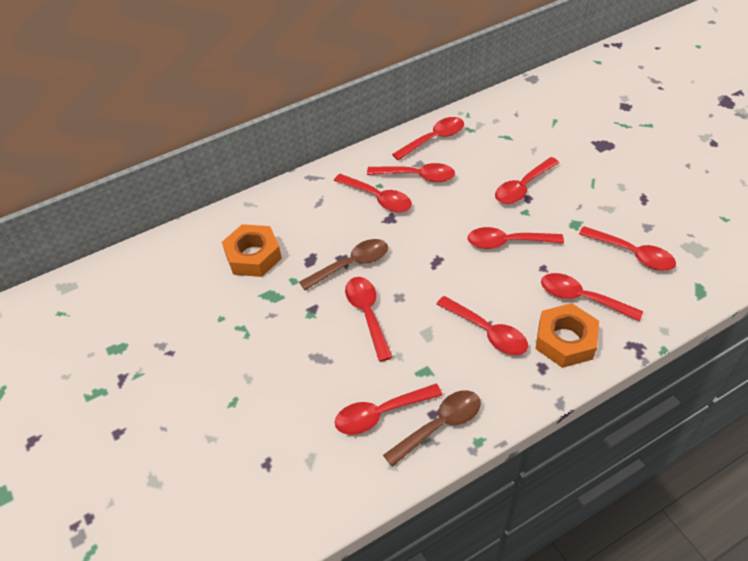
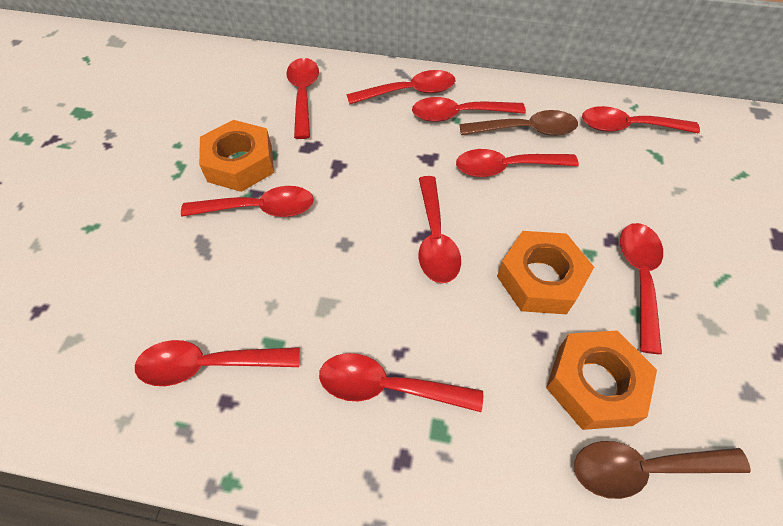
orange nut: 2 -> 3

